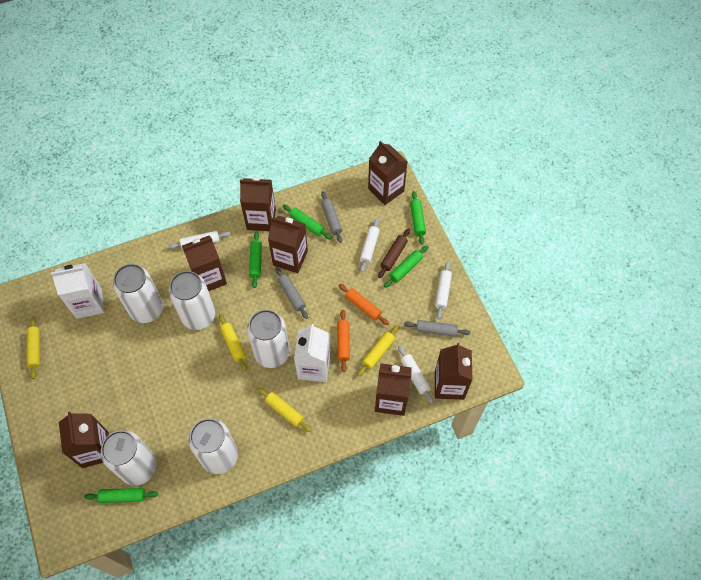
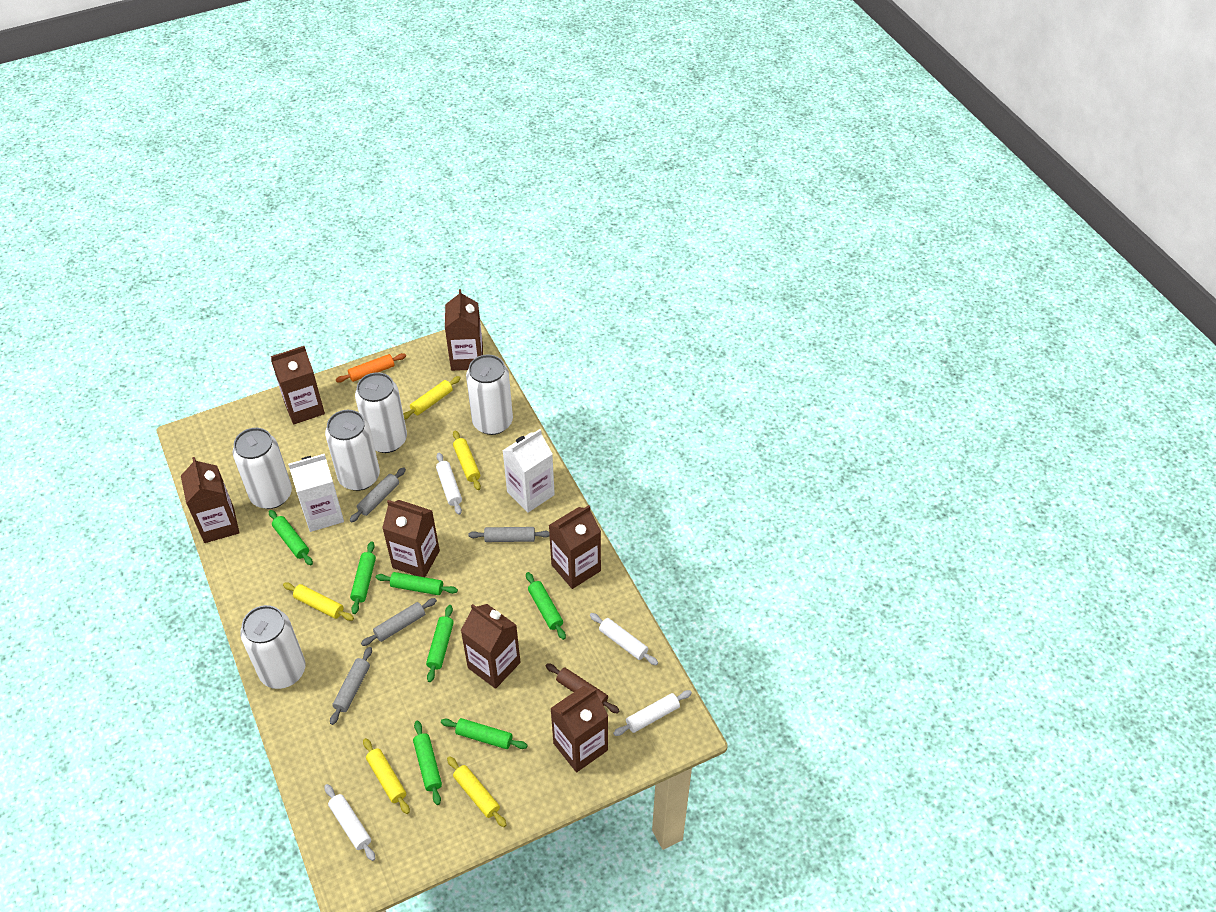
green rolling pin: 5 -> 7
grey rolling pin: 3 -> 4
orange rolling pin: 2 -> 1
yellow rolling pin: 4 -> 5

